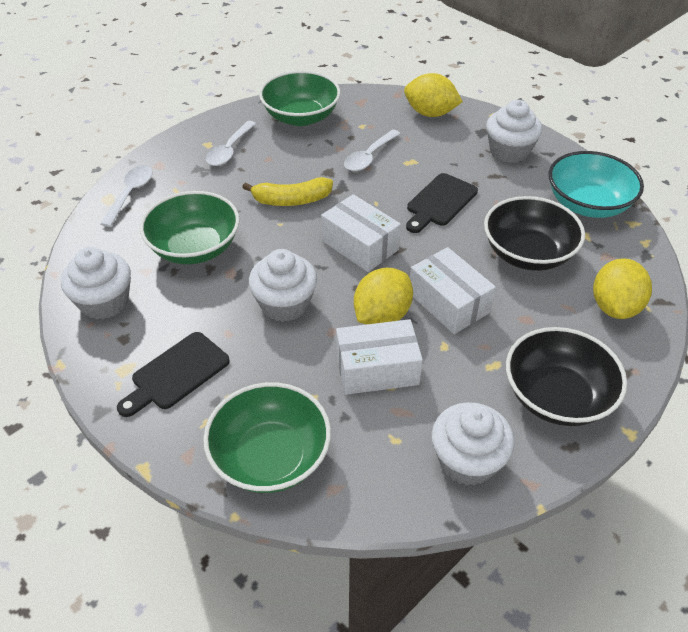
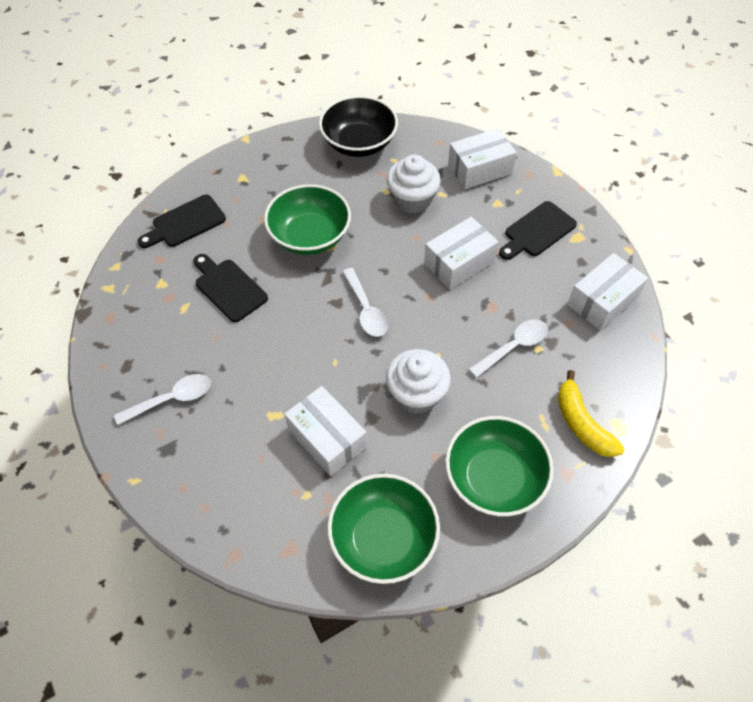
black bowl: 2 -> 1
black cutting board: 2 -> 3
turquoise bowl: 1 -> 0
white box: 3 -> 4
white cupcake: 4 -> 2
yellow lemon: 3 -> 0

